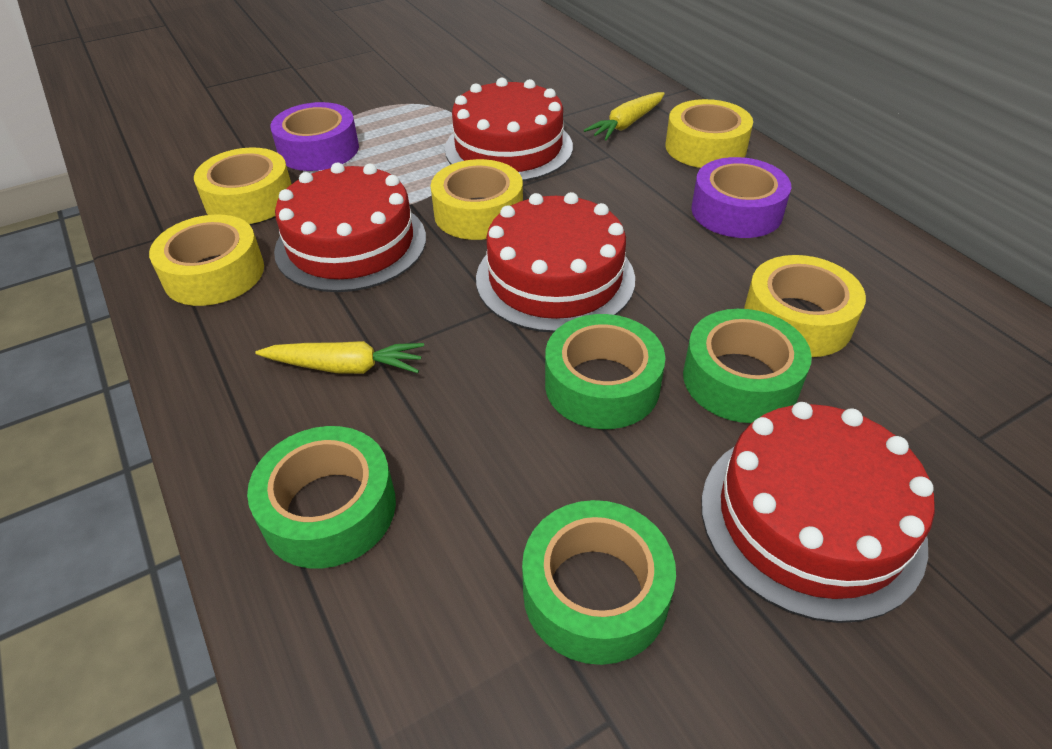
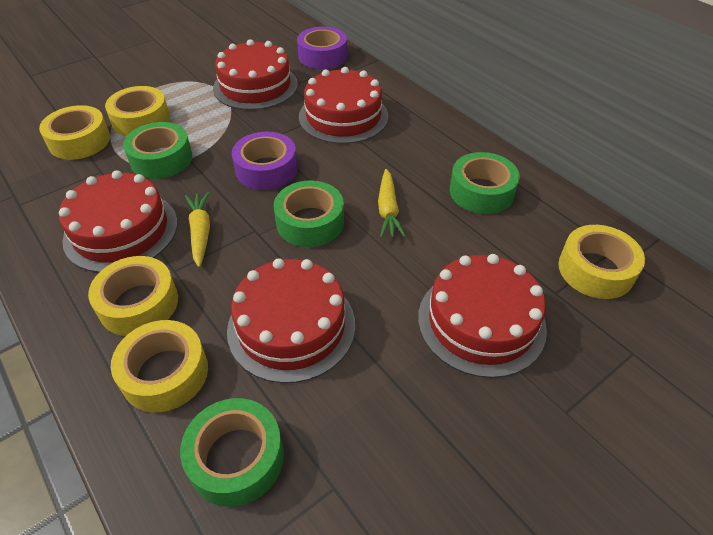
red cake: 4 -> 5

